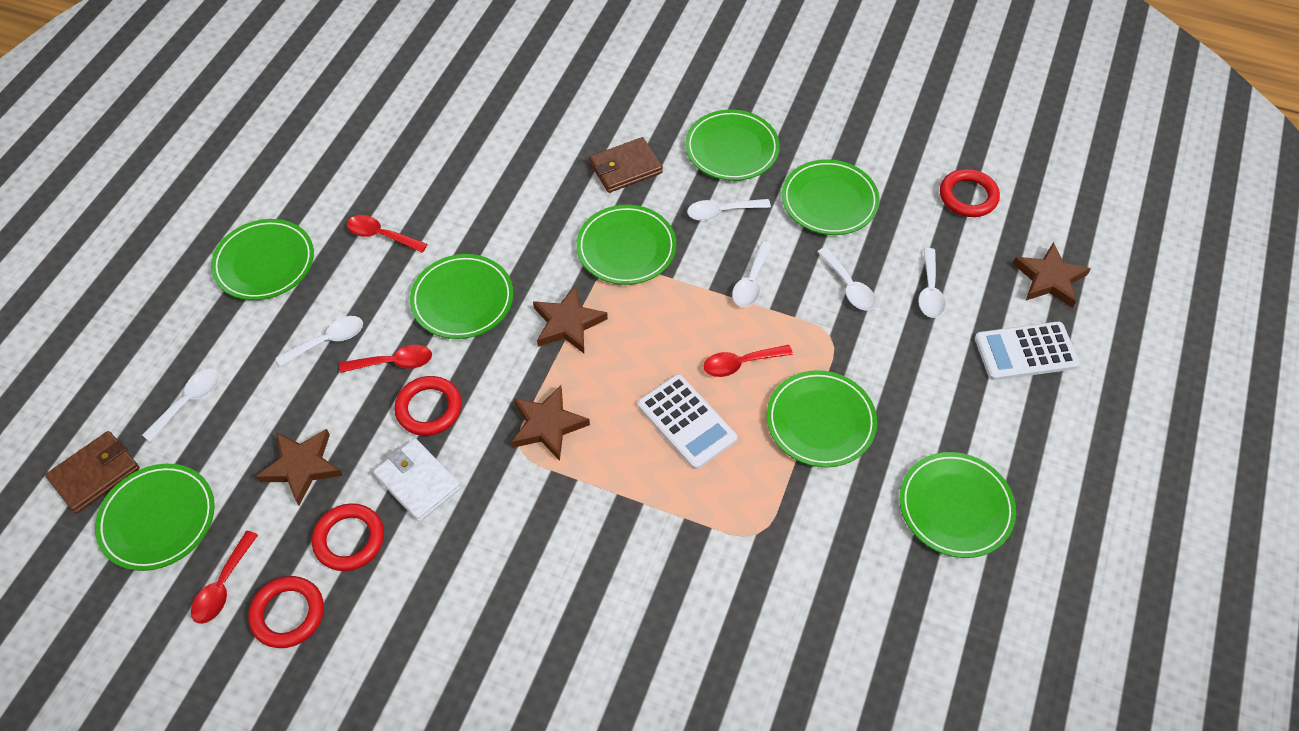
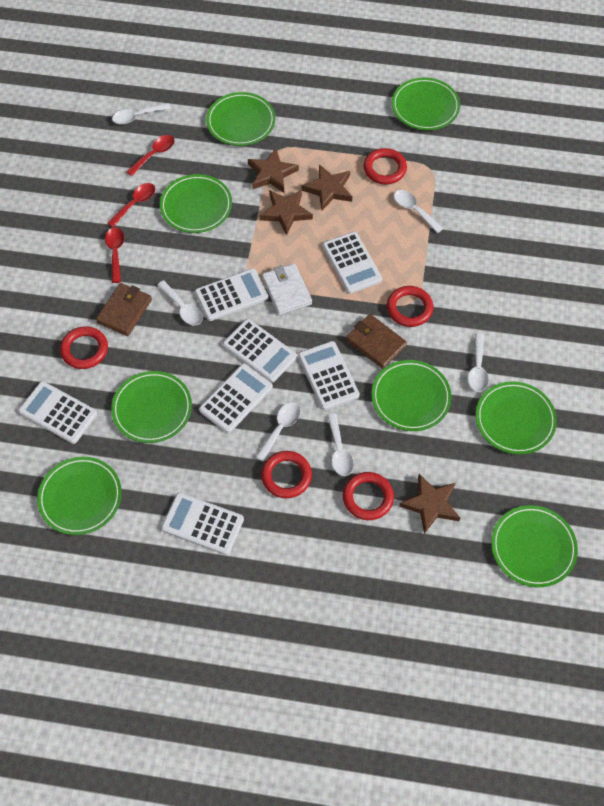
red ring: 4 -> 5
red spoon: 4 -> 3
white calculator: 2 -> 7

